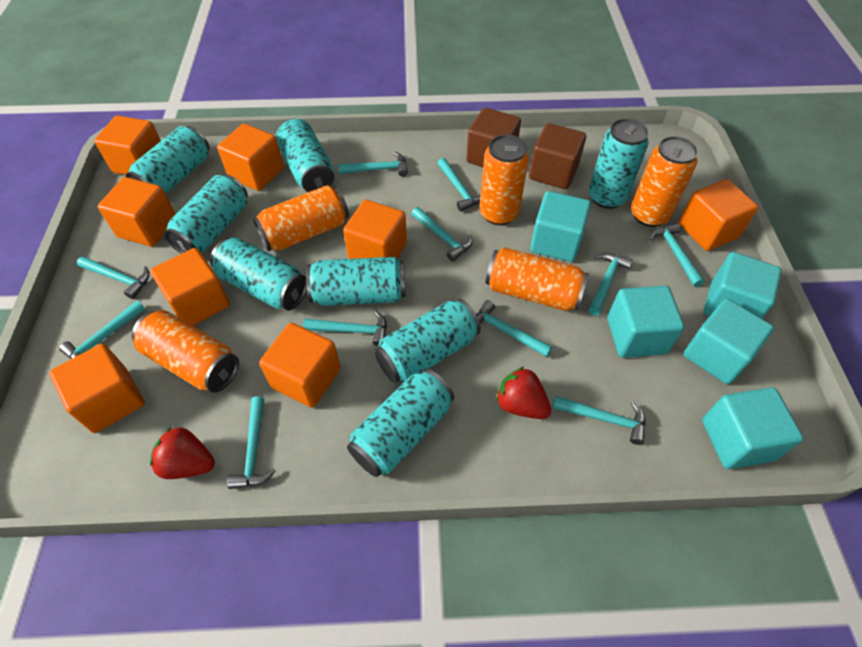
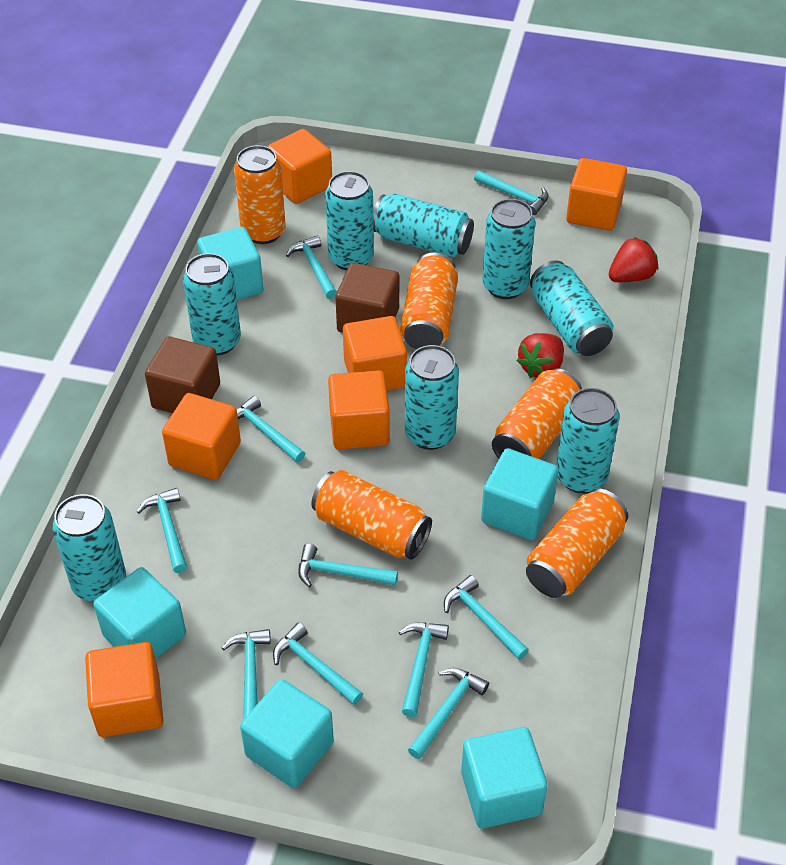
orange cube: 8 -> 6
turquoise hammer: 11 -> 10

